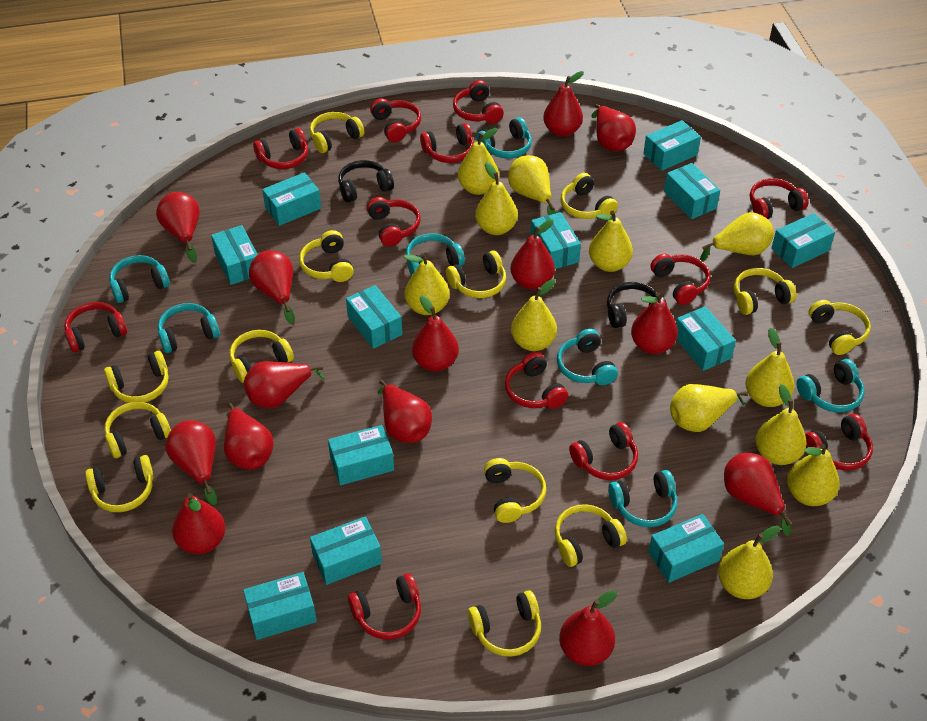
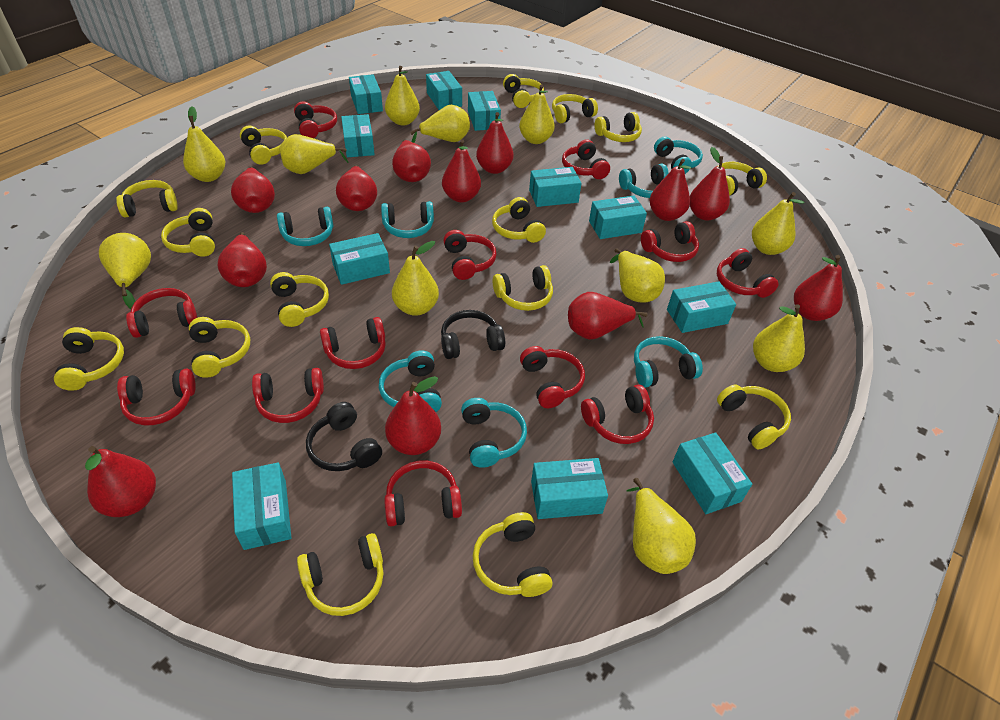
red pear: 14 -> 12
turquoise box: 12 -> 11
yellow headphones: 13 -> 15
yellow pear: 12 -> 11

